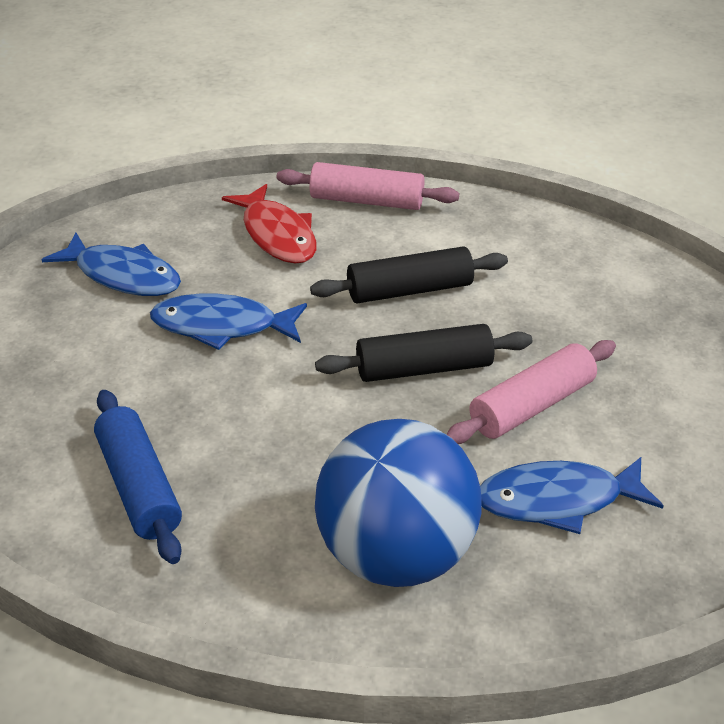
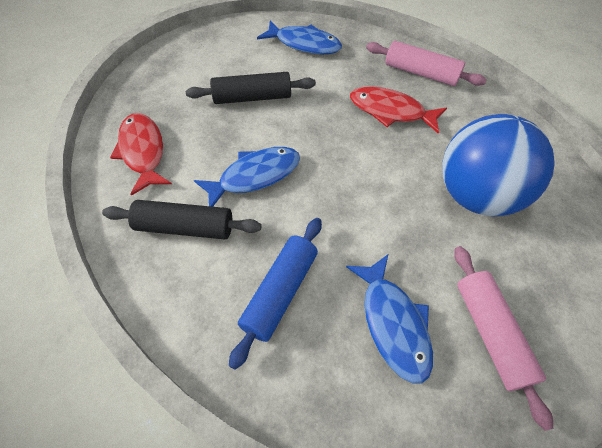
red fish: 1 -> 2

